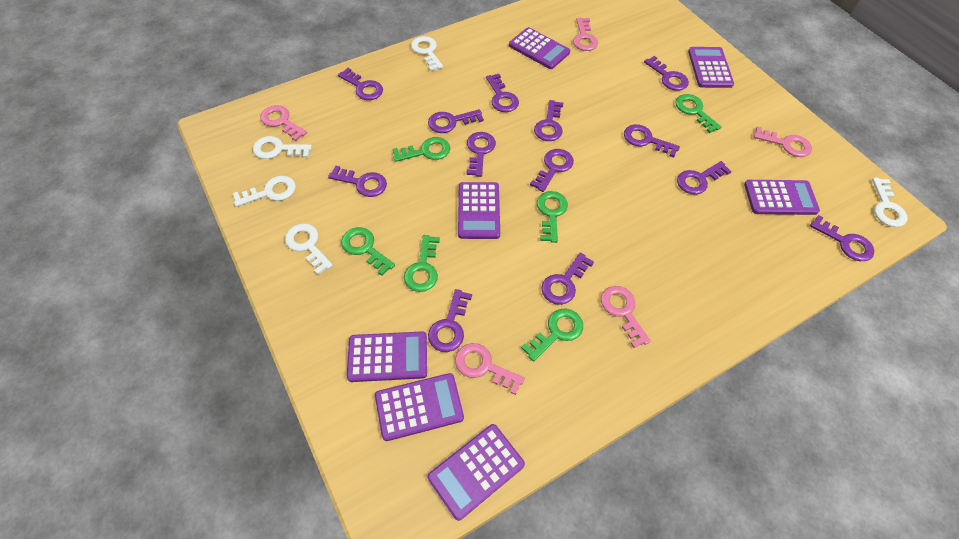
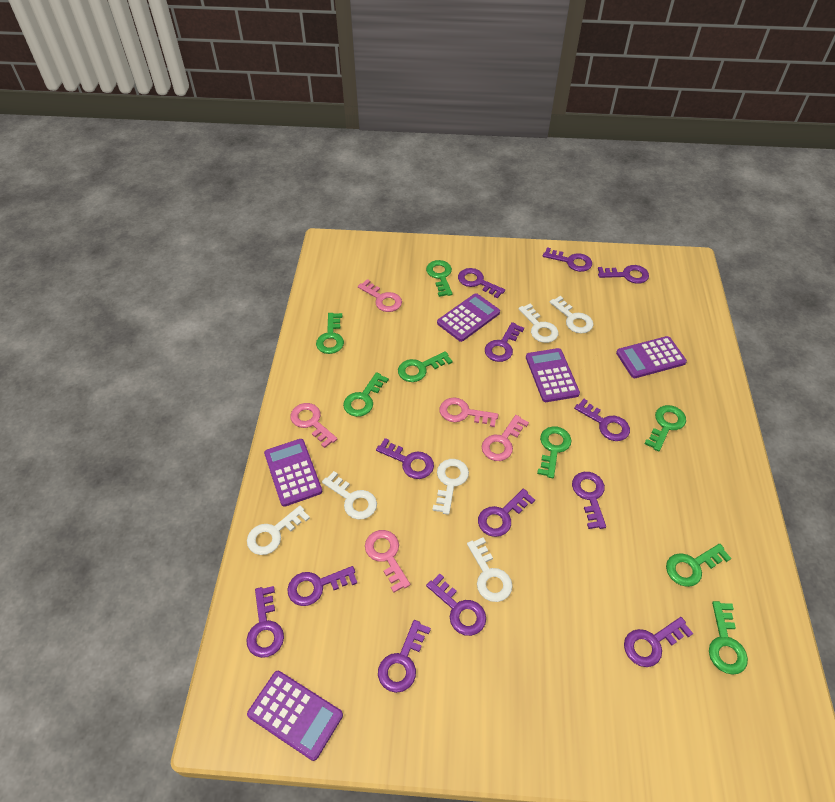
green key: 6 -> 8
purple calculator: 7 -> 5
white key: 5 -> 6

